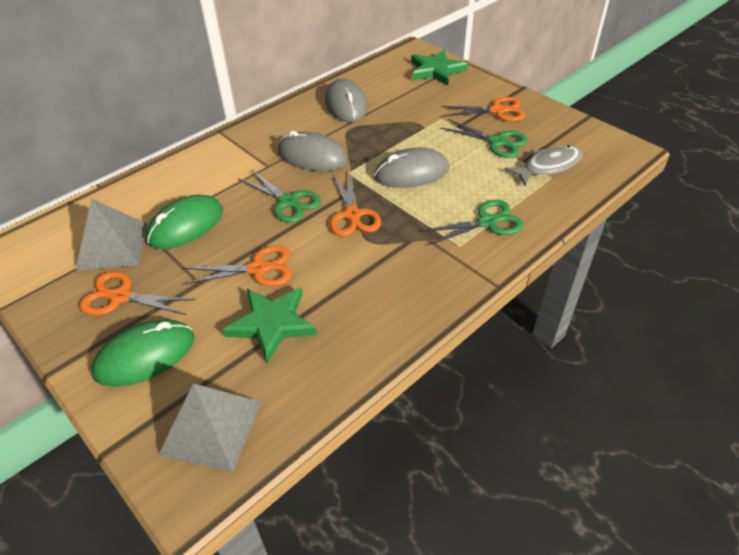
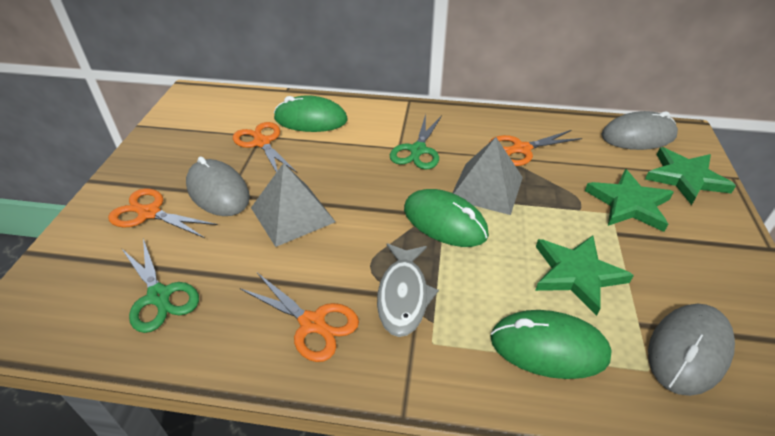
green mouse: 2 -> 3
green scissors: 3 -> 2
green star: 2 -> 3

